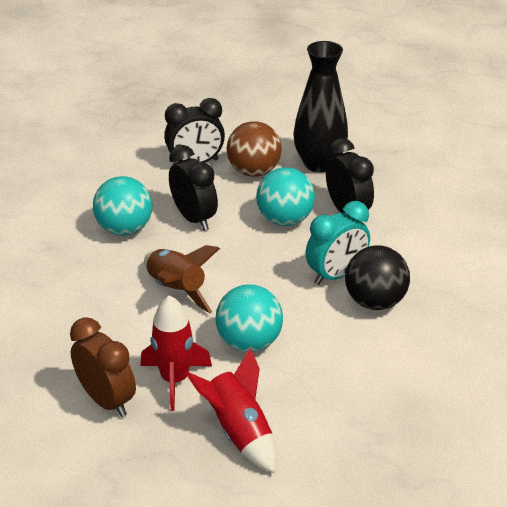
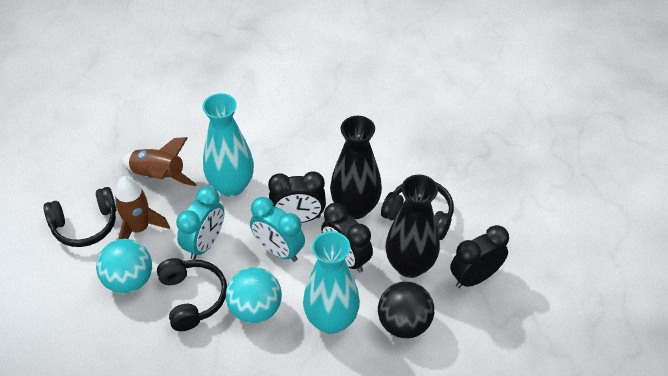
black headphones: 0 -> 3
black vase: 1 -> 2
brown ball: 1 -> 0
brown clock: 1 -> 0
brown rocket: 1 -> 2
red rocket: 2 -> 0
turquoise ball: 3 -> 2
turquoise clock: 1 -> 2
turquoise vase: 0 -> 2

